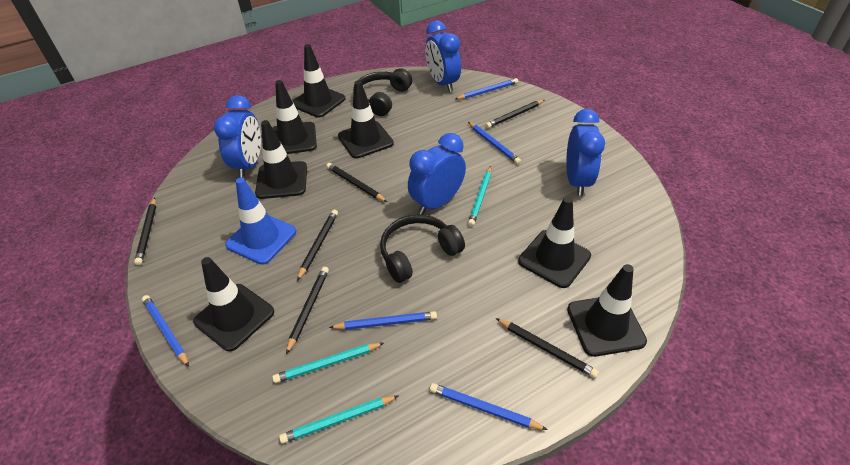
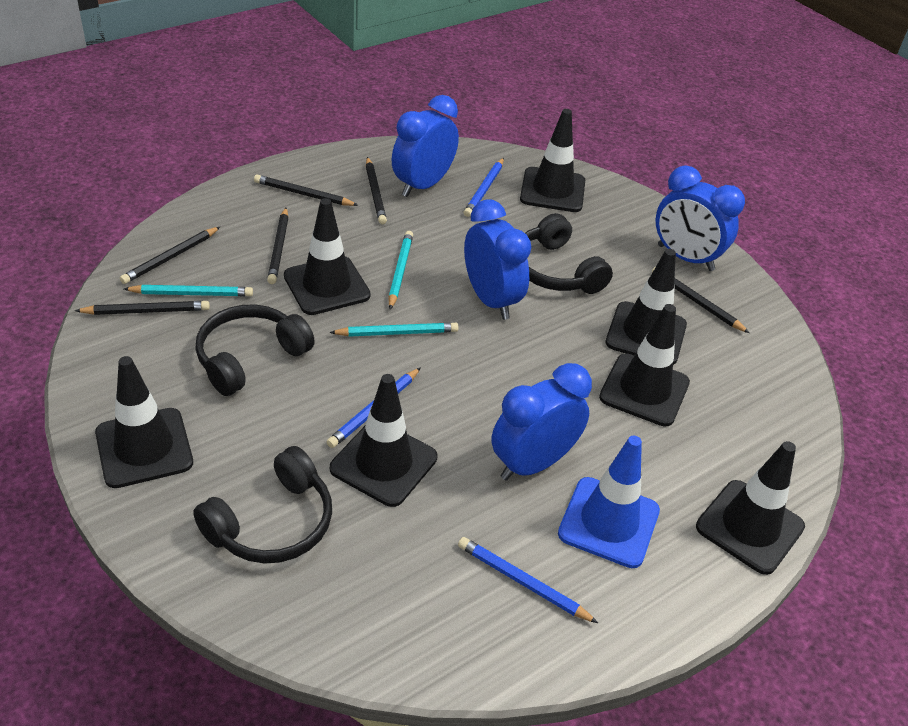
black headphones: 2 -> 3
blue pencil: 5 -> 3

